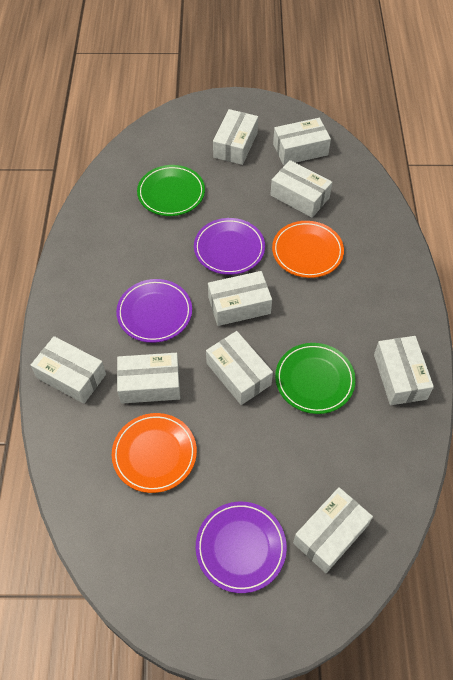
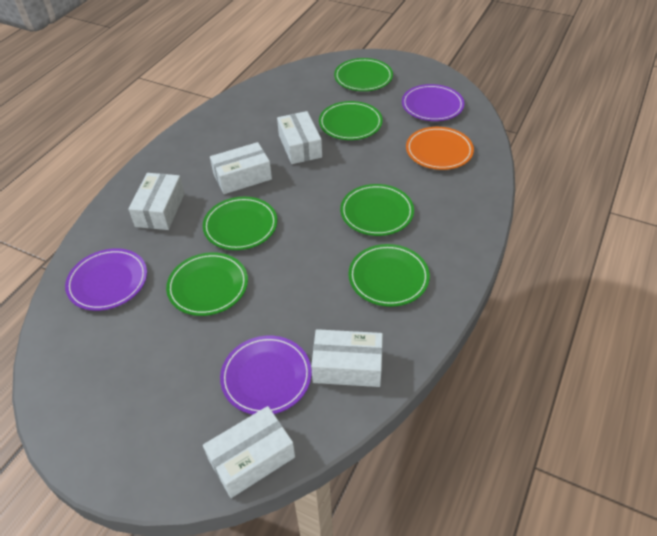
green plate: 2 -> 6
orange plate: 2 -> 1
white box: 9 -> 5

